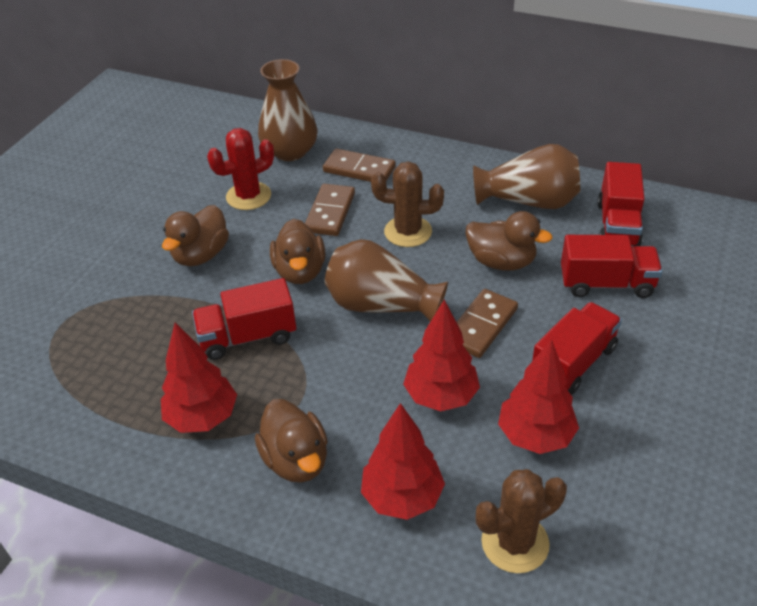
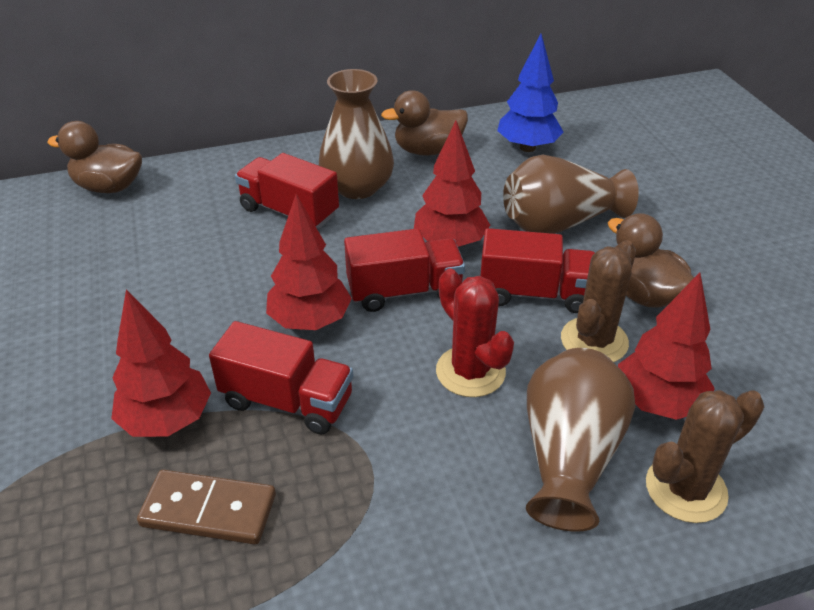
blue tree: 0 -> 1
brown domino: 3 -> 1
brown duck: 4 -> 3

